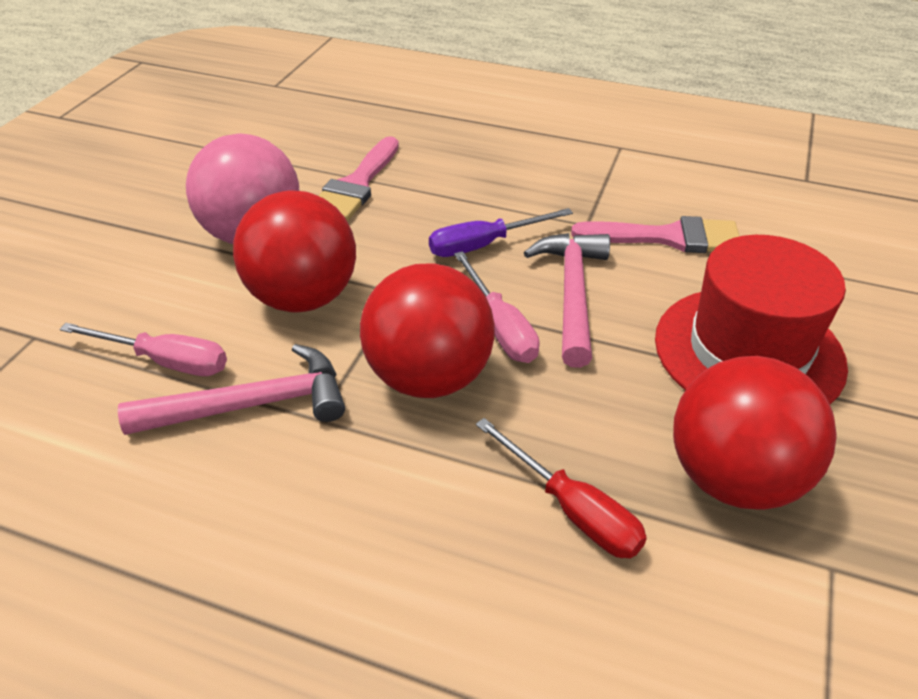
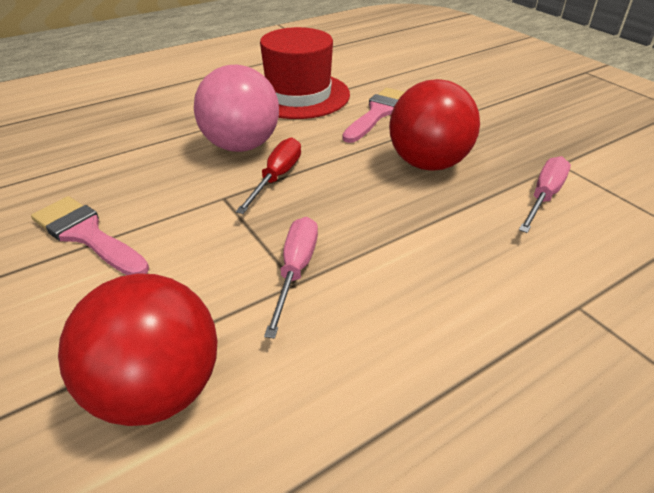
pink hammer: 2 -> 0
purple screwdriver: 1 -> 0
red ball: 3 -> 2

